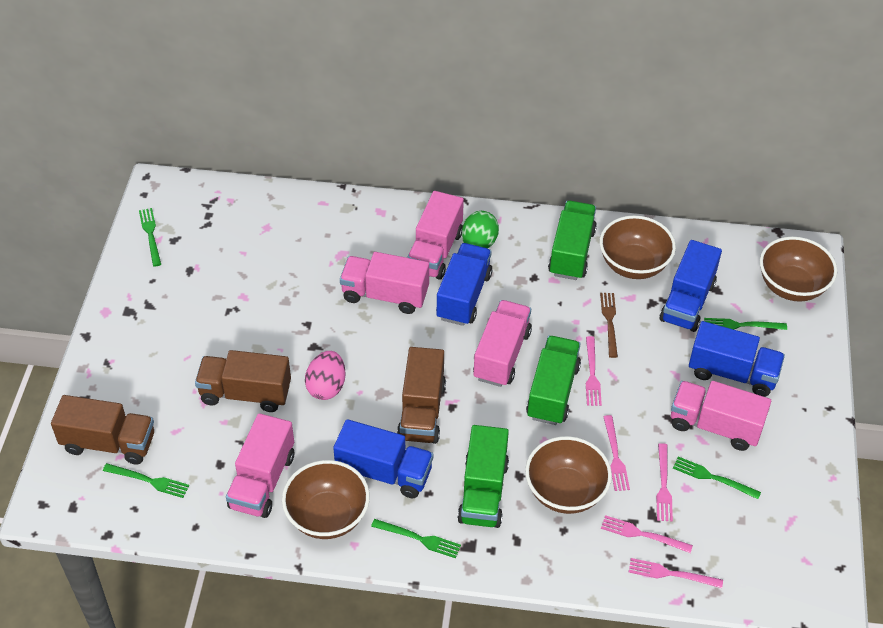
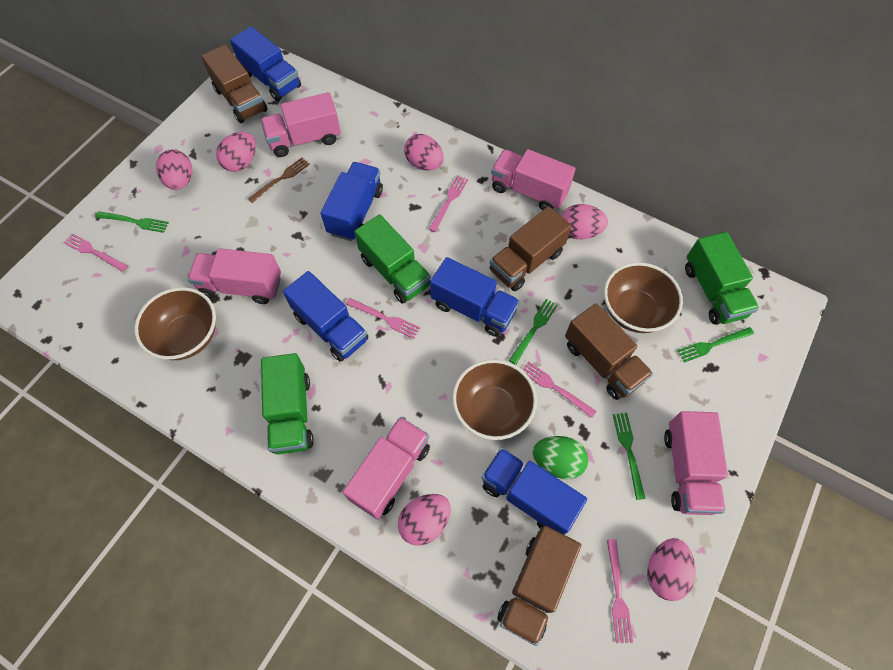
blue truck: 4 -> 5
brown bowl: 4 -> 3
brown truck: 3 -> 4
green fork: 5 -> 4
pink egg: 1 -> 6

